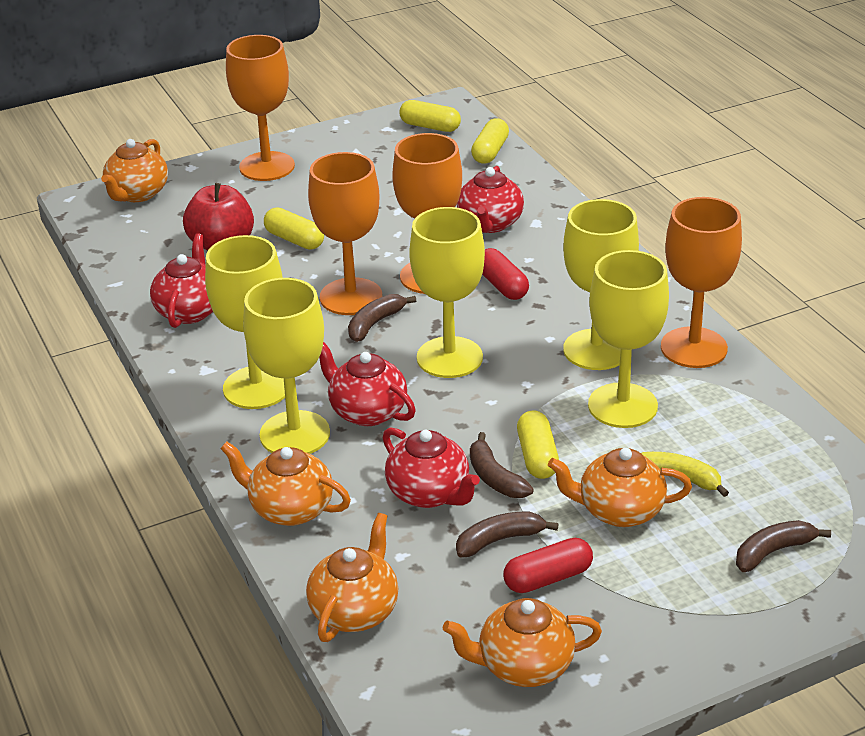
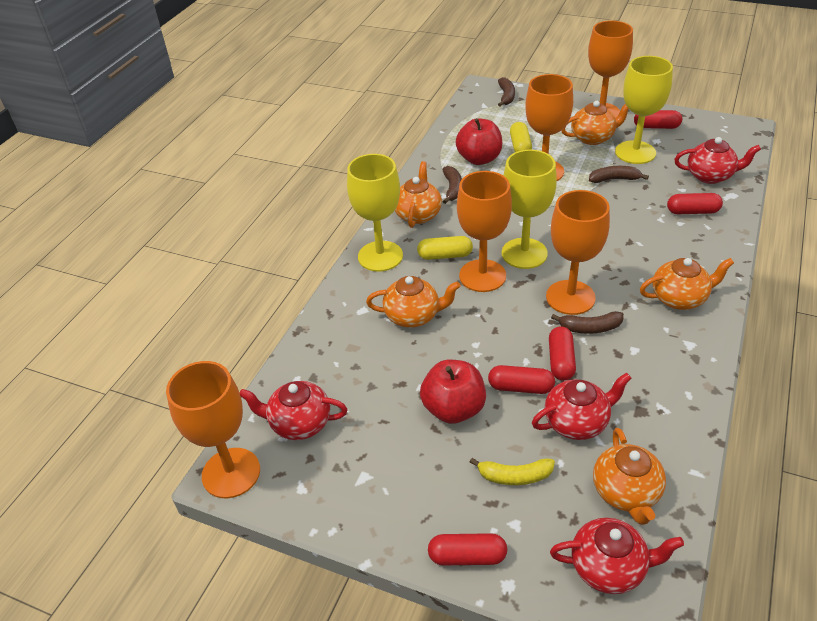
orange goblet: 4 -> 5
red apple: 1 -> 2
red capsule: 2 -> 5
yellow capsule: 4 -> 2
yellow goblet: 5 -> 3

